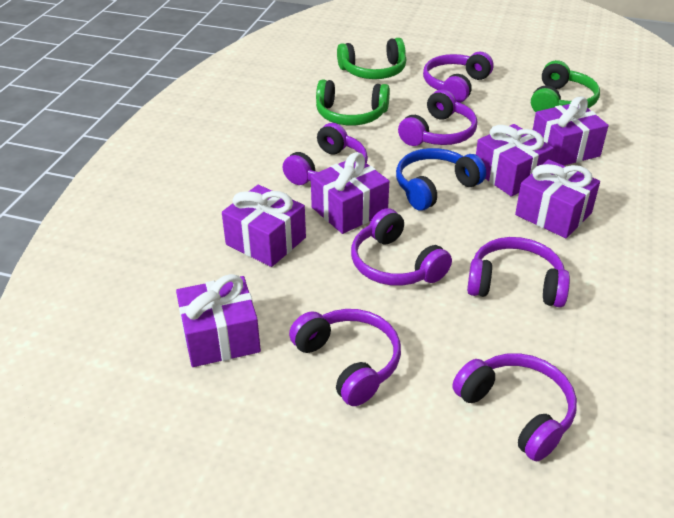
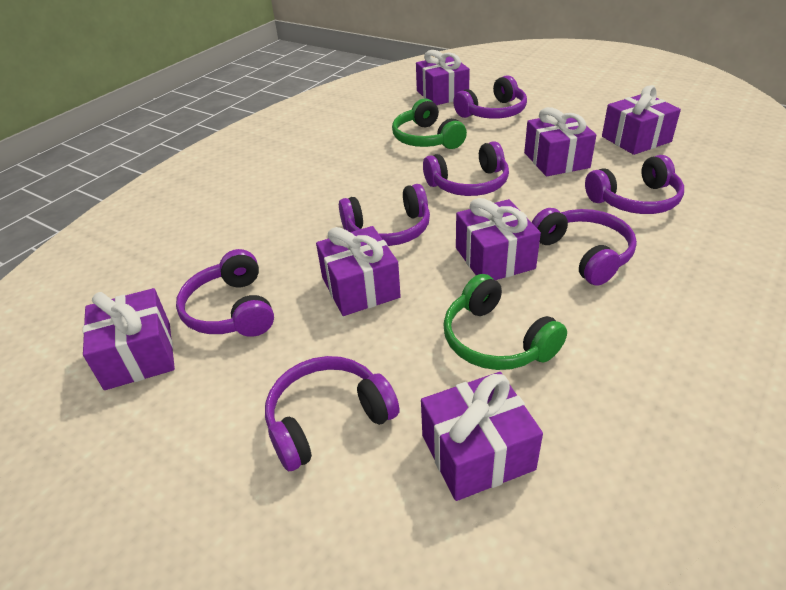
blue headphones: 1 -> 0
green headphones: 3 -> 2
purple gift: 6 -> 7

